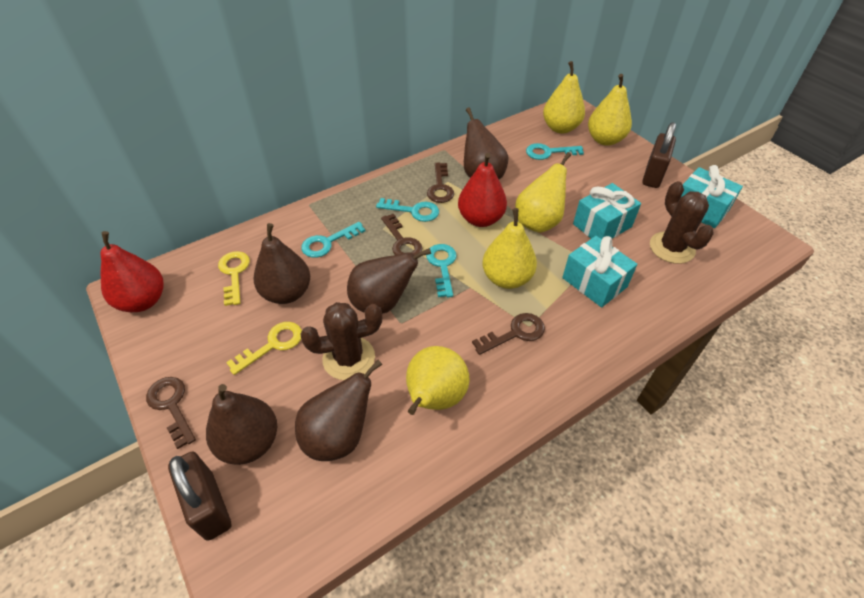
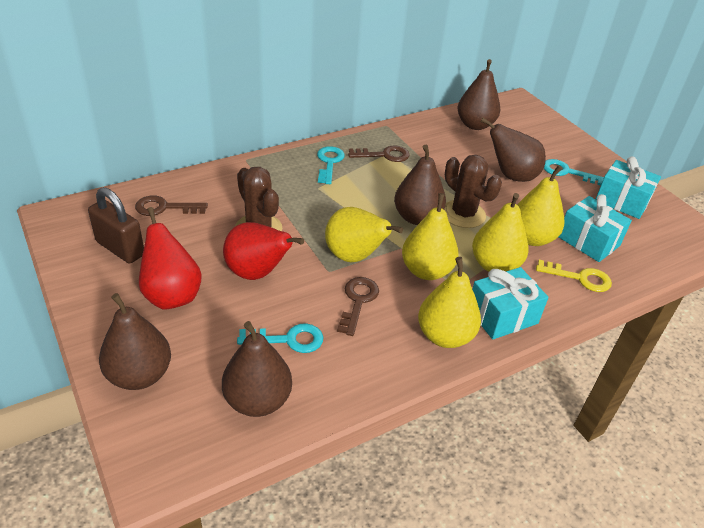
brown key: 4 -> 3
brown padlock: 2 -> 1
turquoise key: 4 -> 3
yellow key: 2 -> 1

